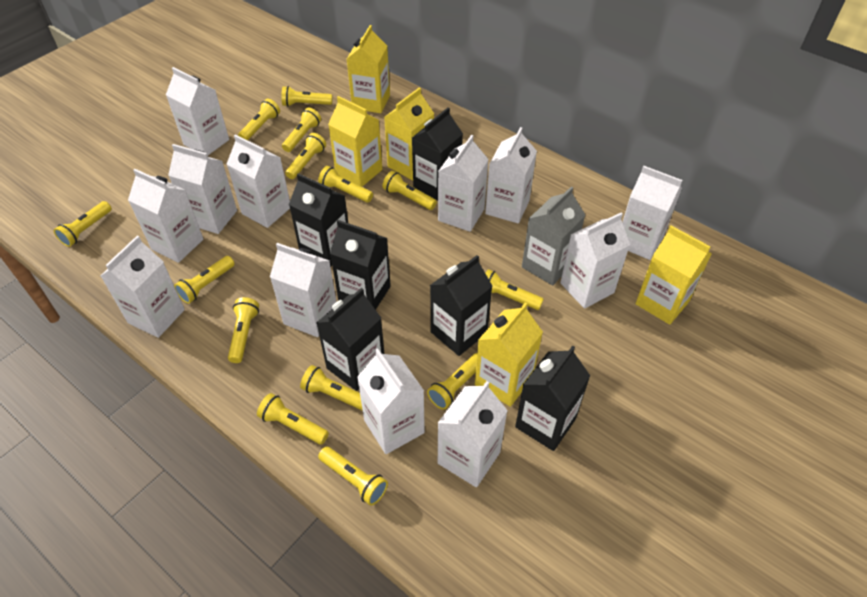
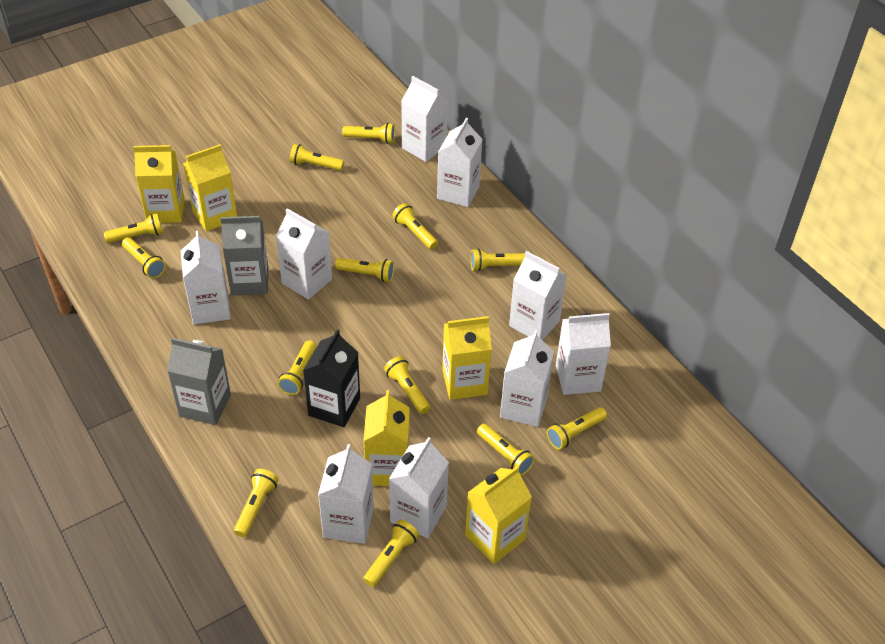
black carton: 6 -> 1
grey carton: 1 -> 2
white carton: 12 -> 9
yellow flashlight: 14 -> 13

